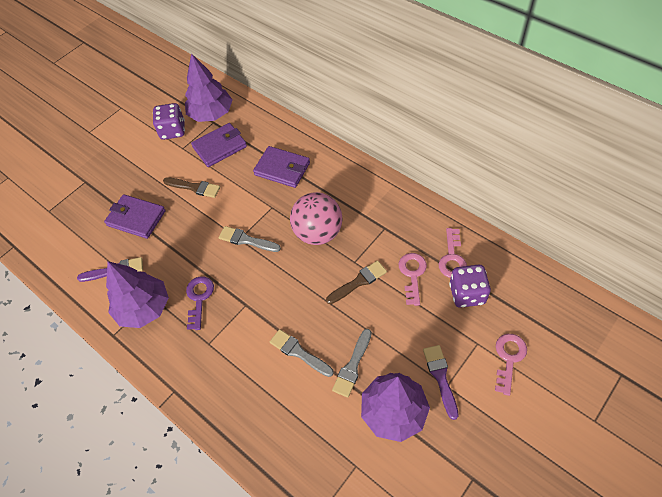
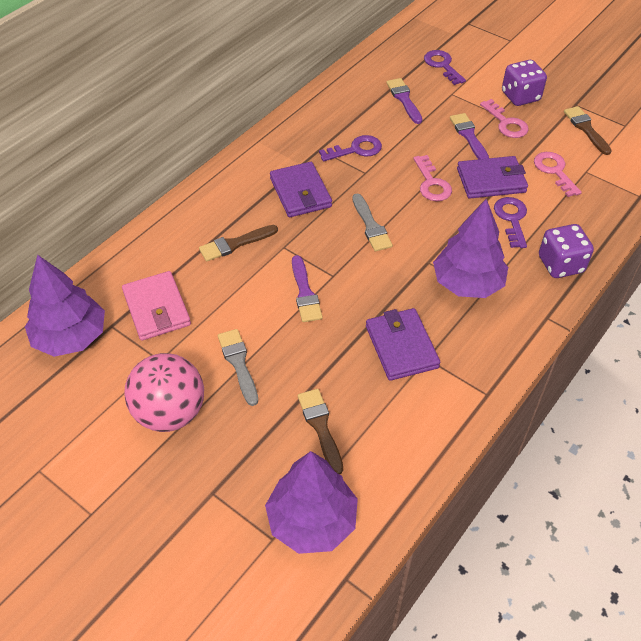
brown brush: 2 -> 3
grey brush: 3 -> 2
pink wallet: 0 -> 1
purple brush: 2 -> 3
purple key: 1 -> 3

